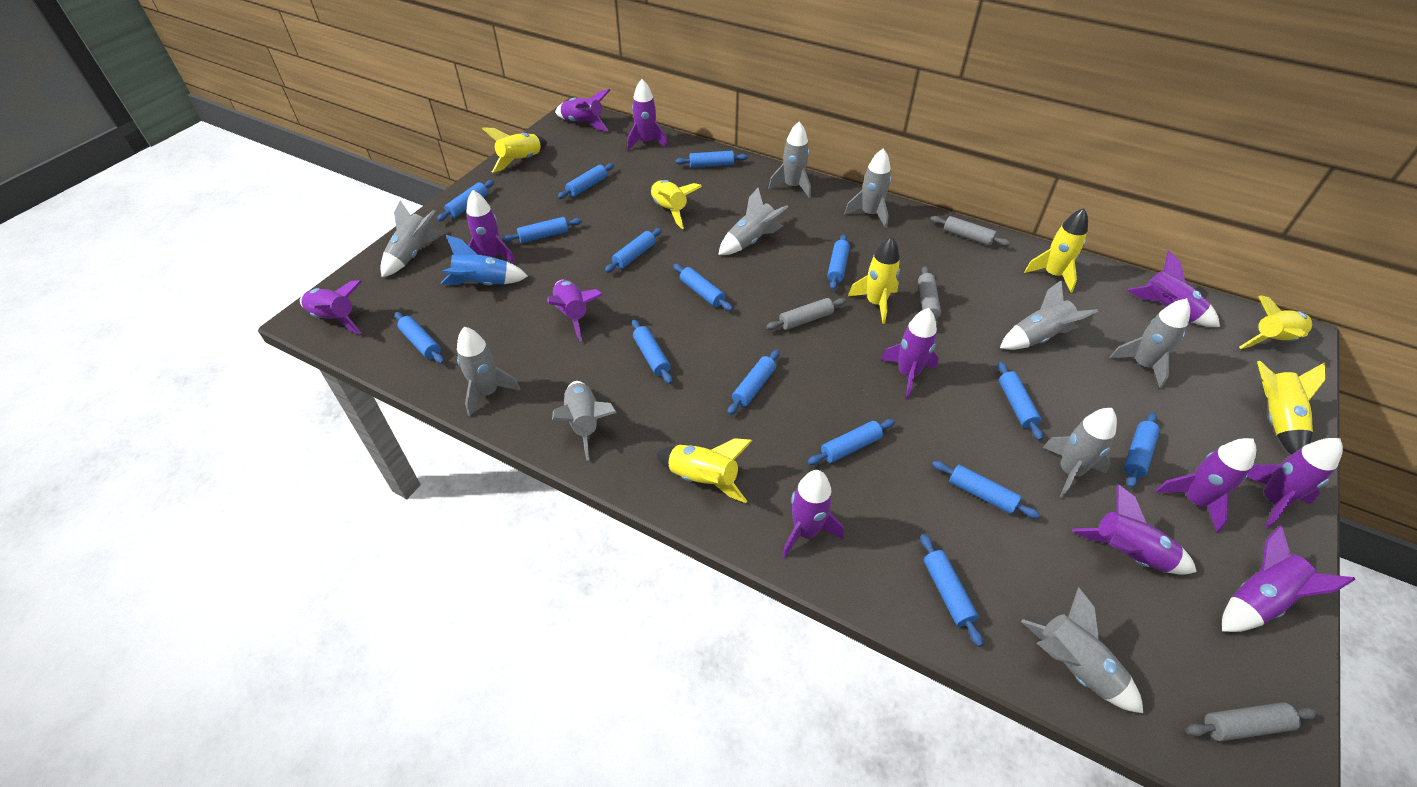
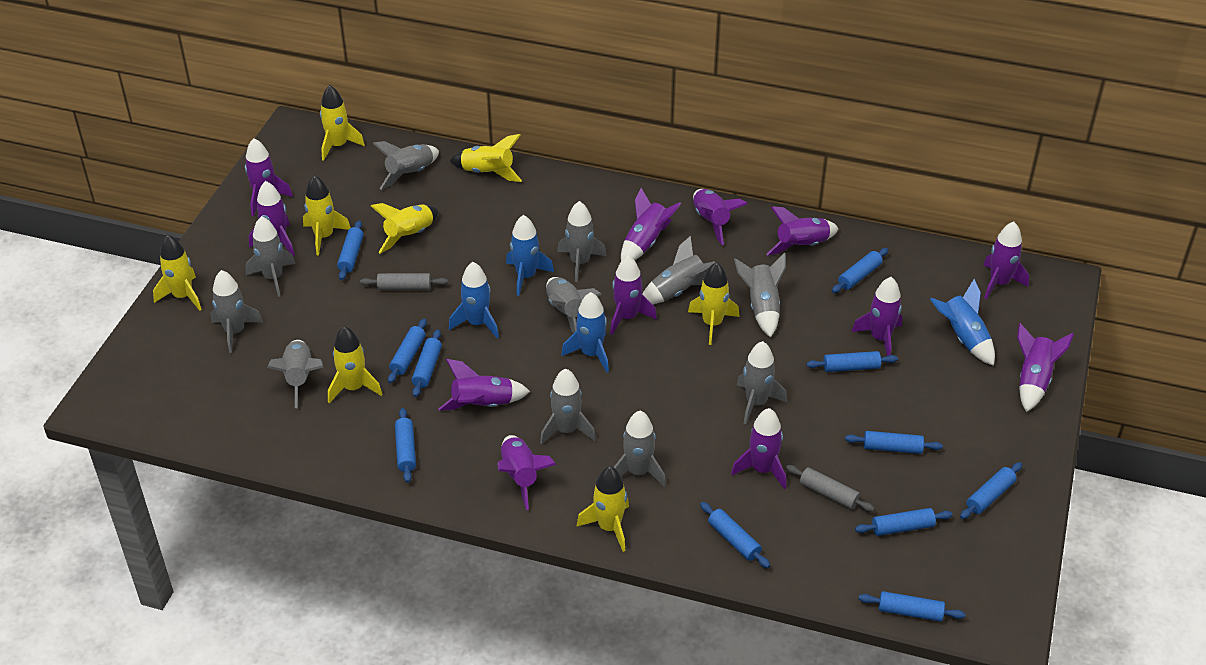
blue rocket: 1 -> 4
blue rolling pin: 15 -> 11
grey rocket: 10 -> 11
grey rolling pin: 4 -> 2
yellow rocket: 7 -> 8

